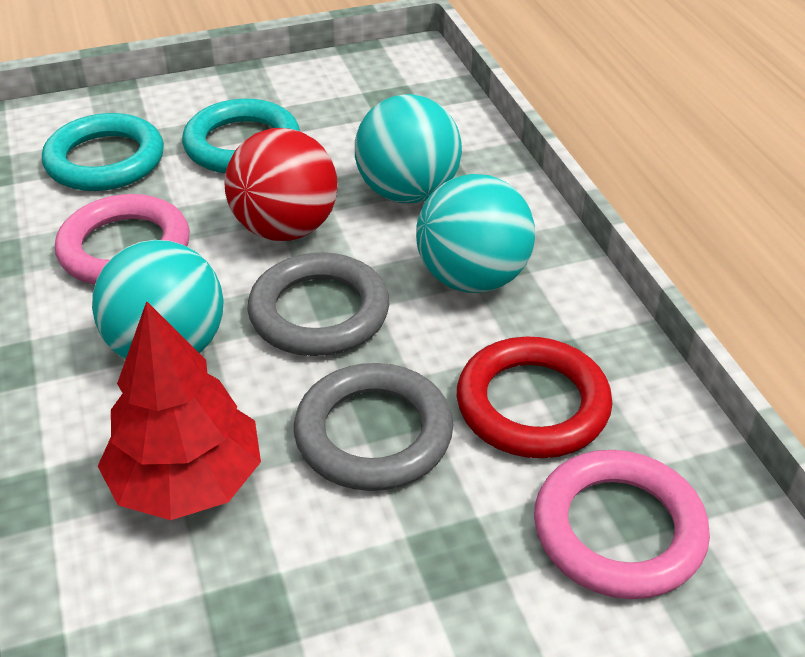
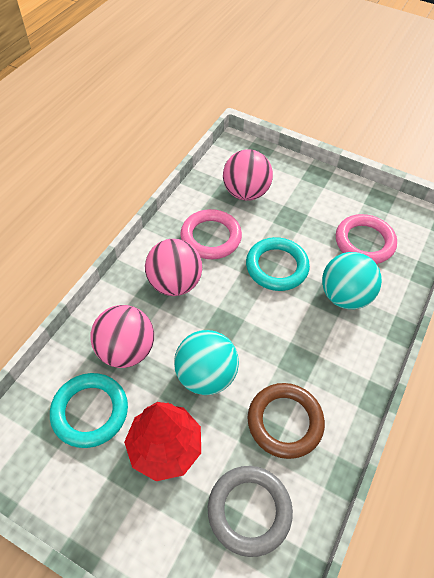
brown ring: 0 -> 1
grey ring: 2 -> 1
pink ball: 0 -> 3
red ball: 1 -> 0
red ring: 1 -> 0
turquoise ball: 3 -> 2

